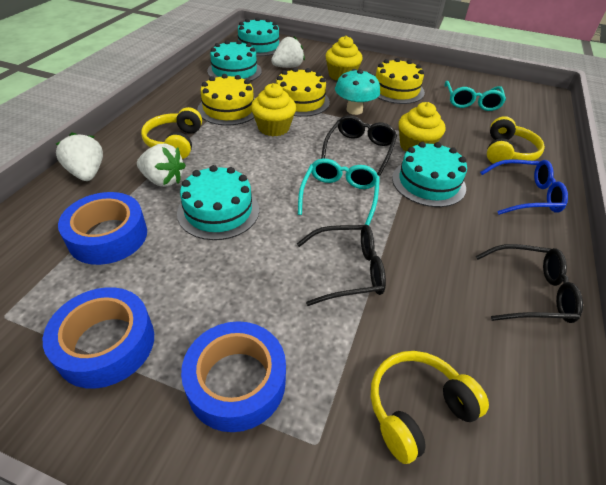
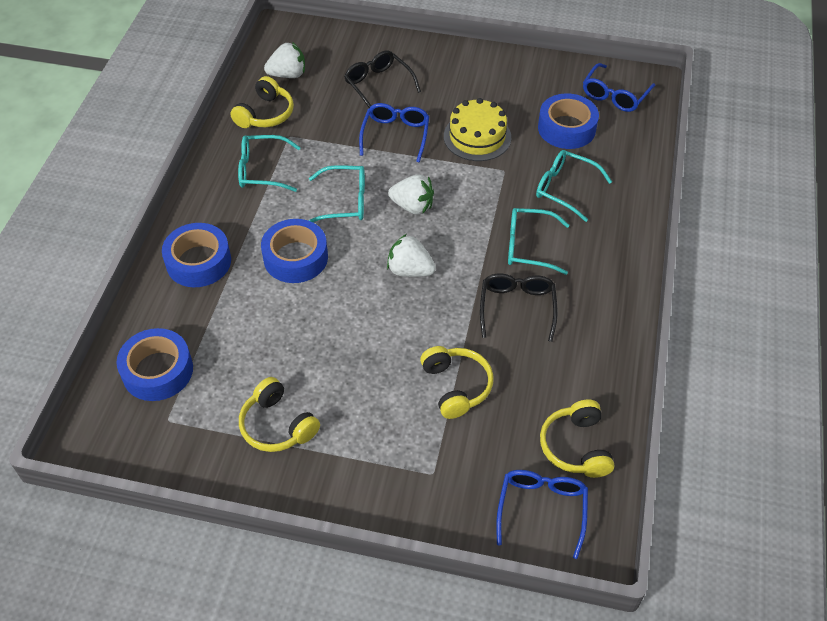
black glasses: 3 -> 2
blue glasses: 1 -> 3
blue tape: 3 -> 4
turquoise cake: 4 -> 0
turquoise glasses: 2 -> 4
turquoise mushroom: 1 -> 0
yellow cake: 3 -> 1
yellow cupcake: 3 -> 0
yellow headphones: 3 -> 4

